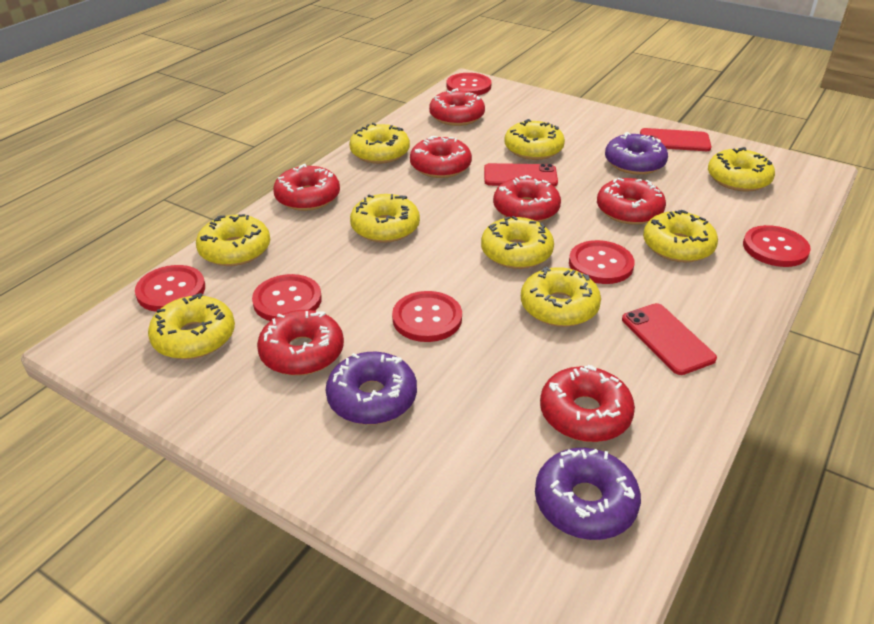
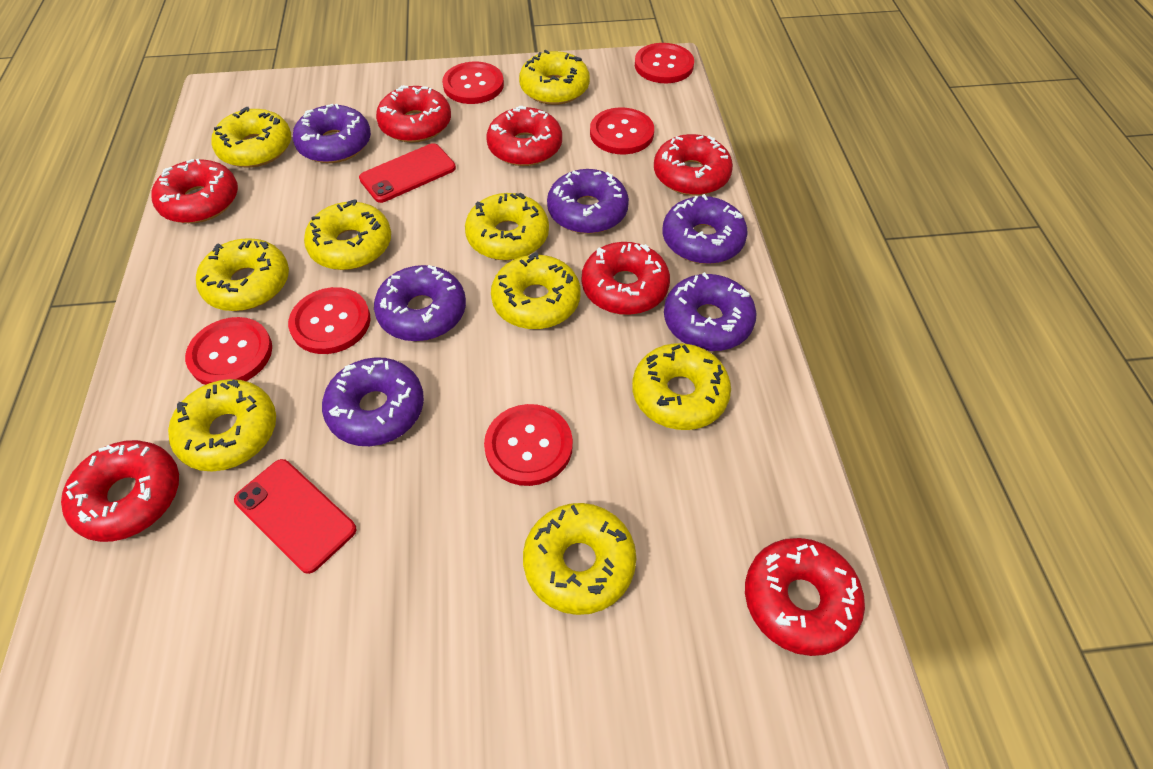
purple donut: 3 -> 6
red phone: 3 -> 2

